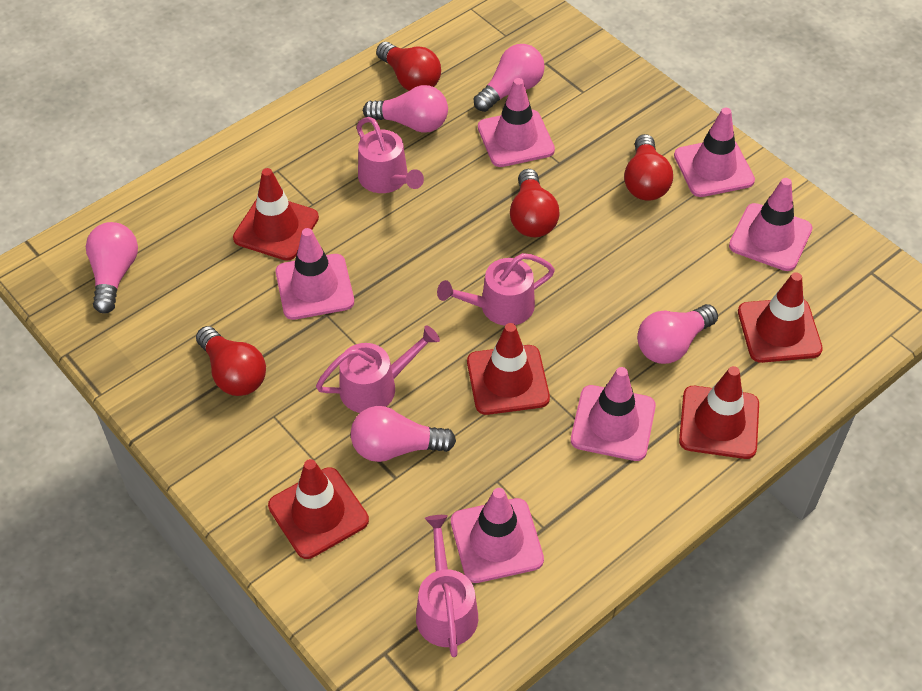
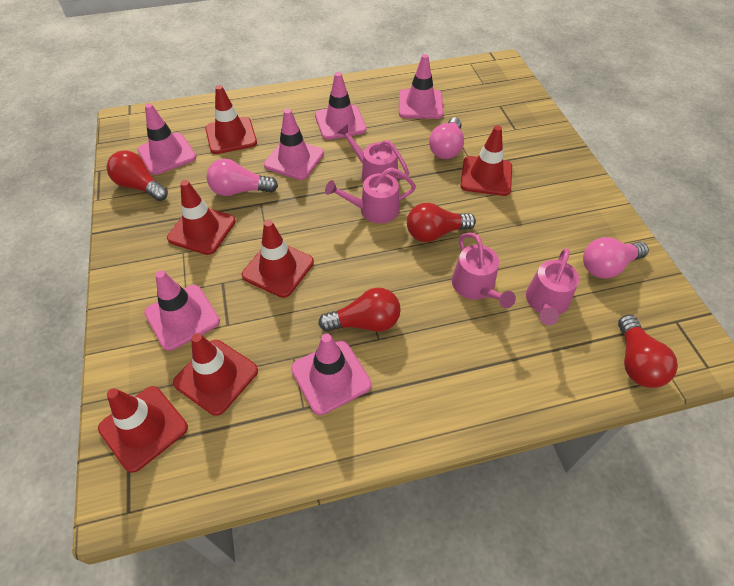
pink light bulb: 5 -> 3
red traffic cone: 5 -> 6

